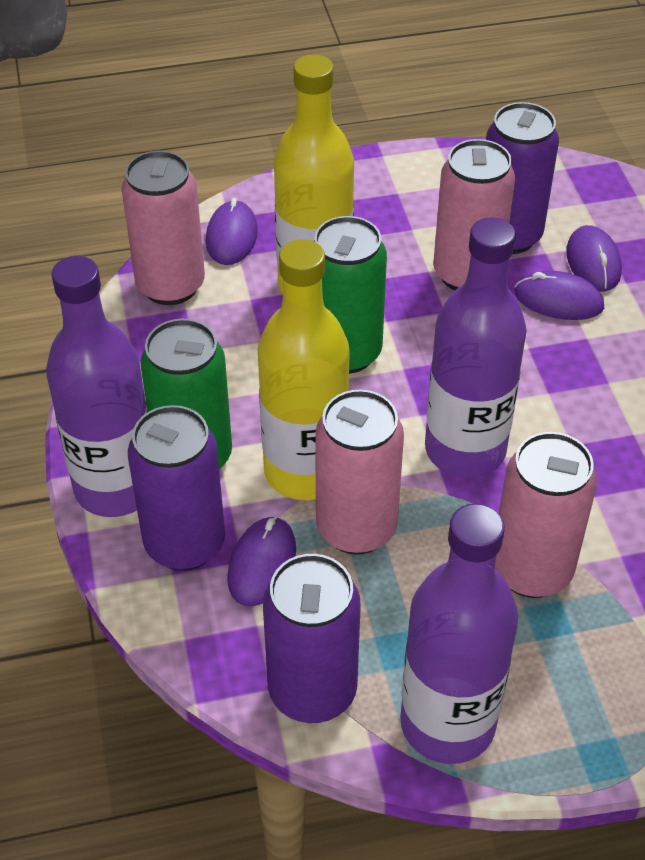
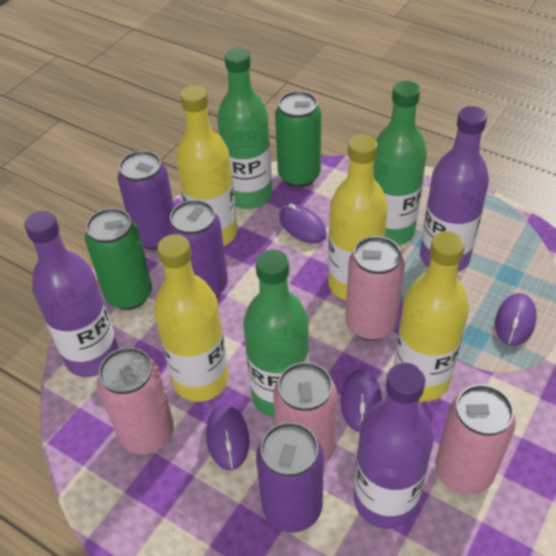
green bottle: 0 -> 3
yellow bottle: 2 -> 4

